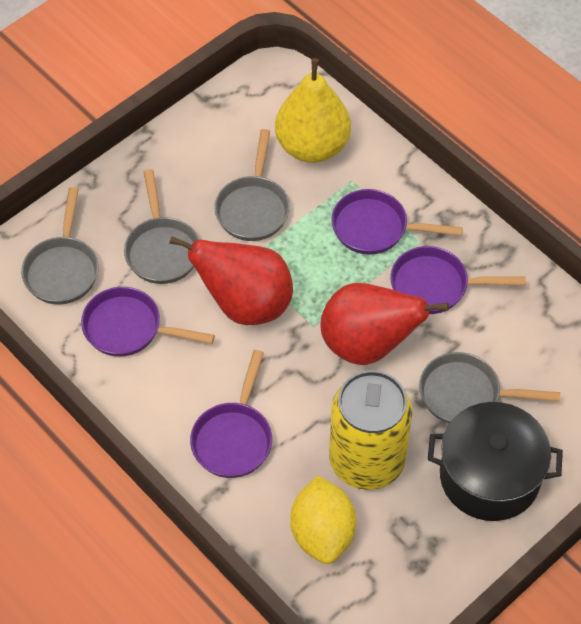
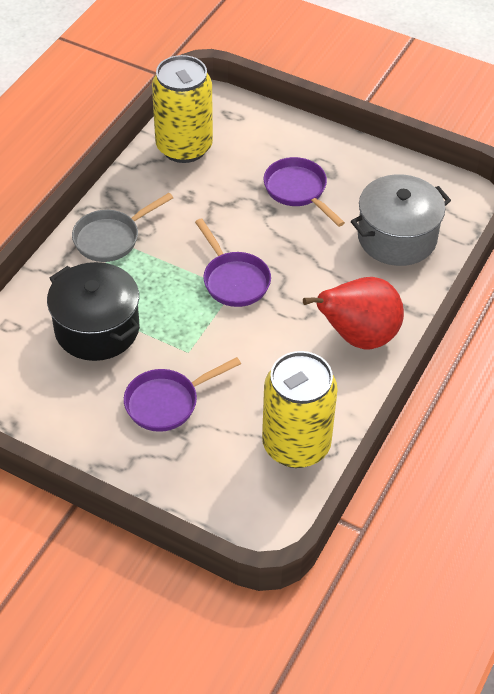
grey pan: 4 -> 1
grey pot: 0 -> 1
purple pan: 4 -> 3
red pear: 2 -> 1
yellow can: 1 -> 2
yellow lemon: 1 -> 0
yellow pear: 1 -> 0

